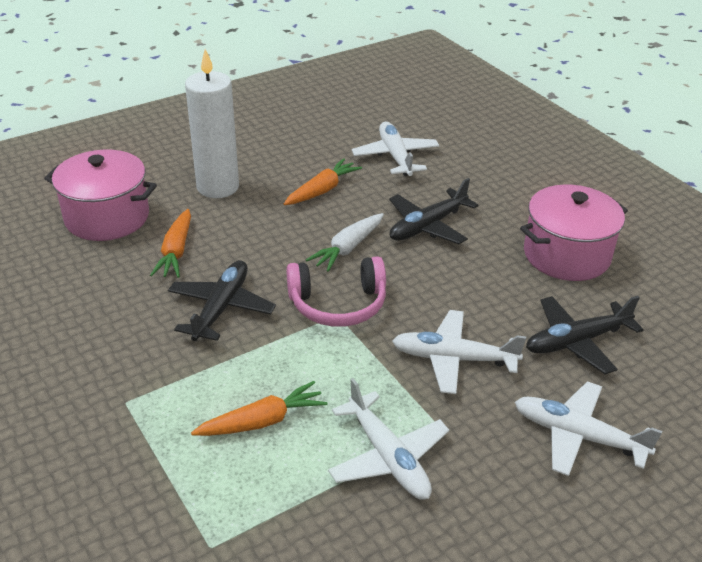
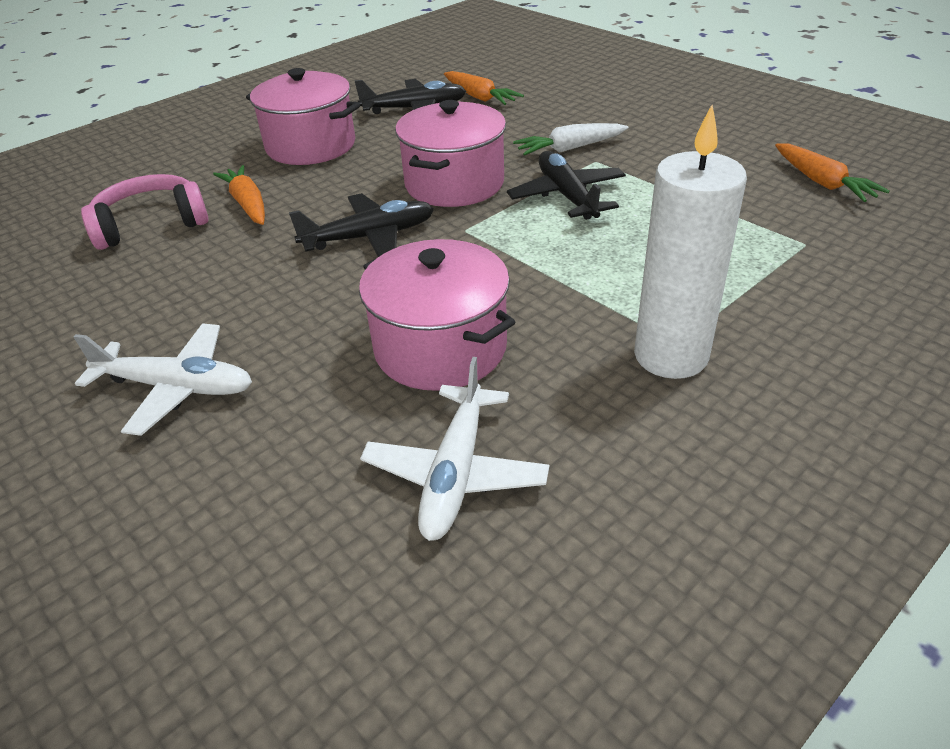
pink pot: 2 -> 3
white plane: 4 -> 2

